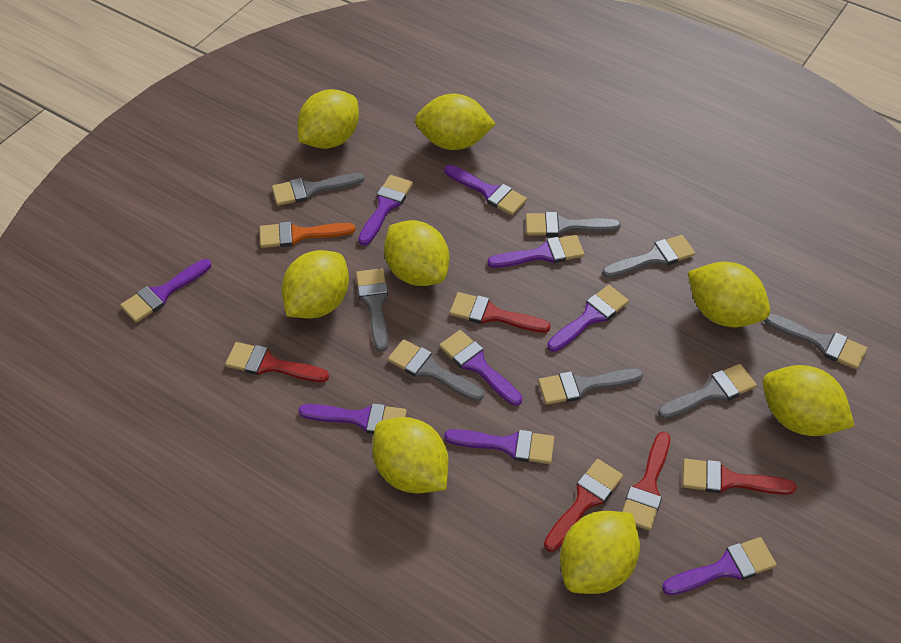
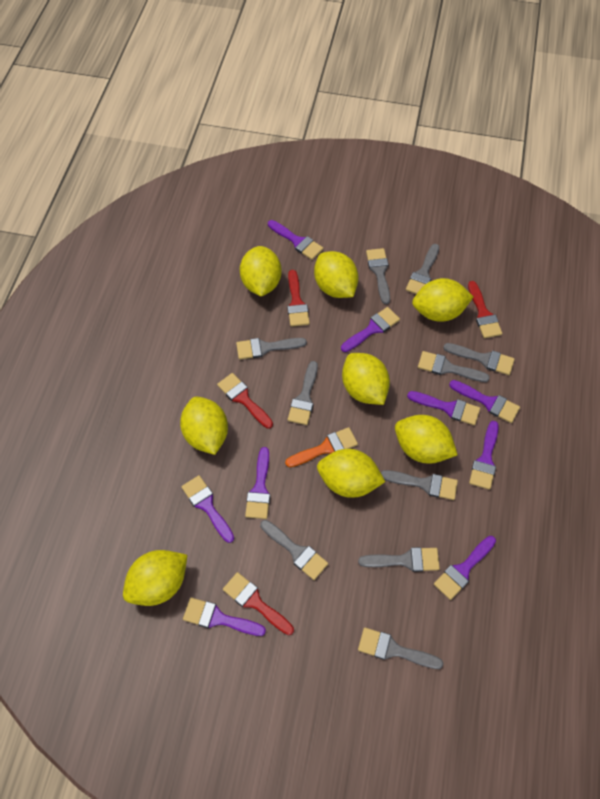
grey brush: 8 -> 10
red brush: 5 -> 4

